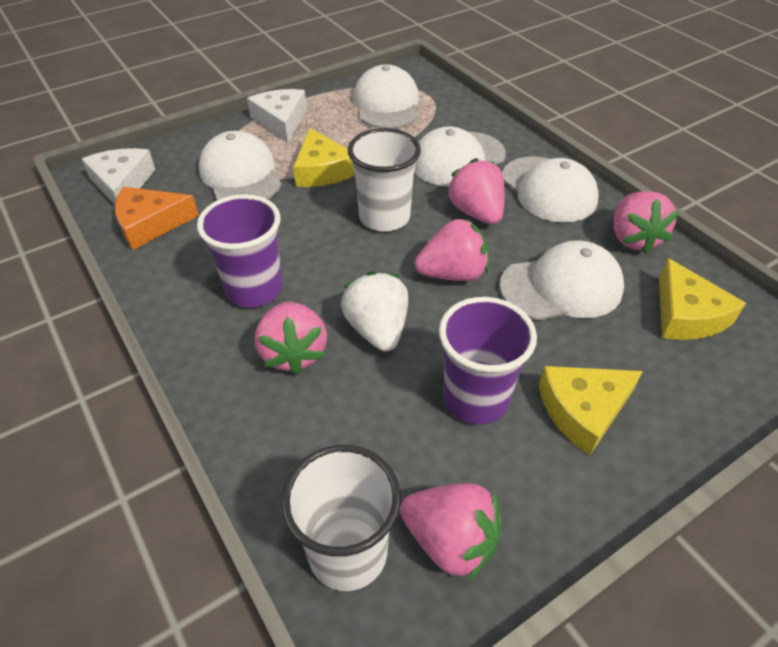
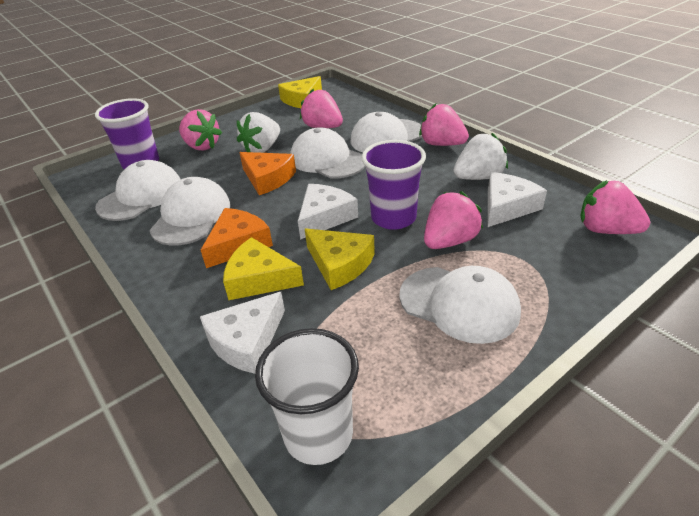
orange cheese: 1 -> 2
white cheese: 2 -> 3
white cup: 2 -> 1
white strawberry: 1 -> 2

